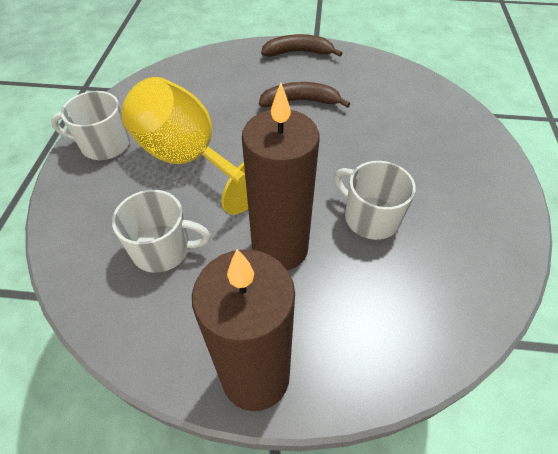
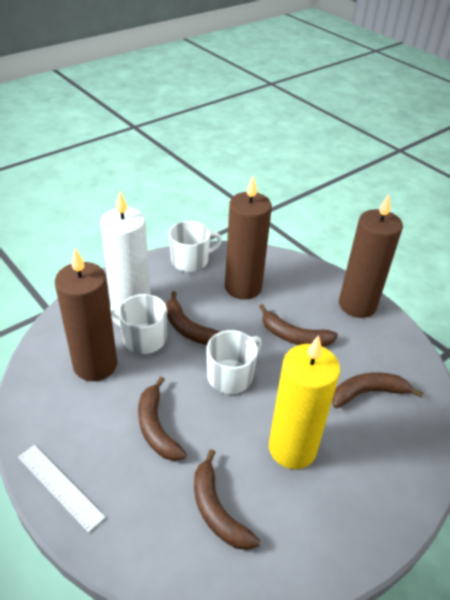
brown banana: 2 -> 5
brown candle: 2 -> 3
white candle: 0 -> 1
white ruler: 0 -> 1
yellow candle: 0 -> 1
yellow goblet: 1 -> 0

